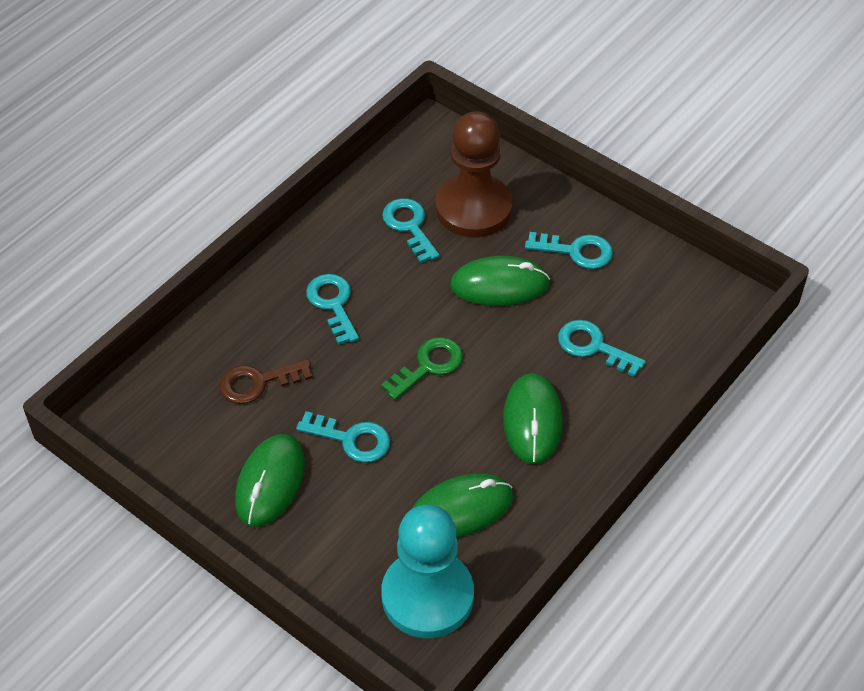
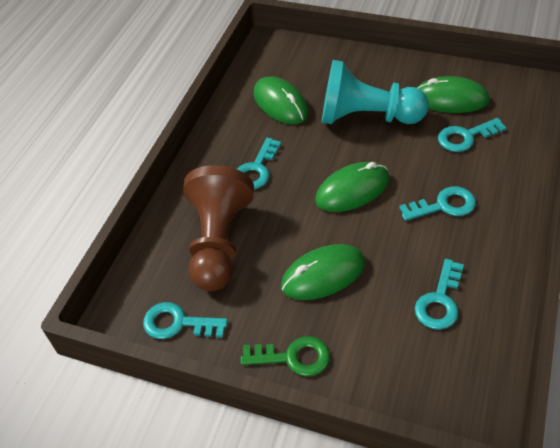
brown key: 1 -> 0

